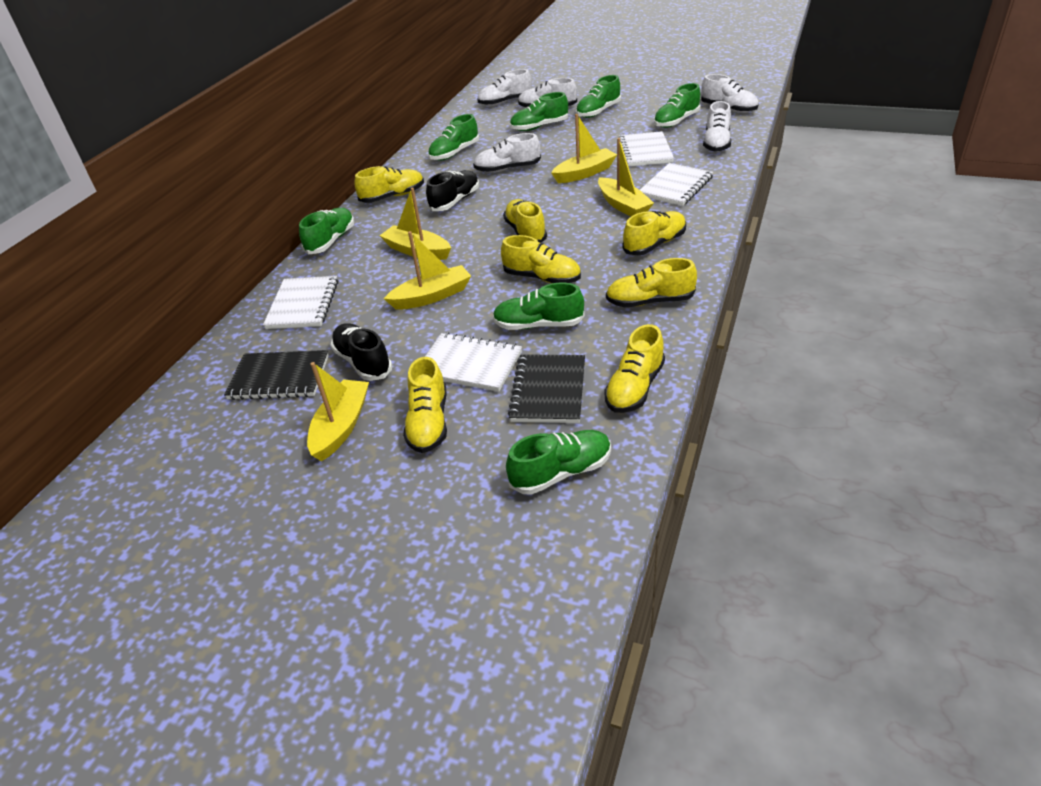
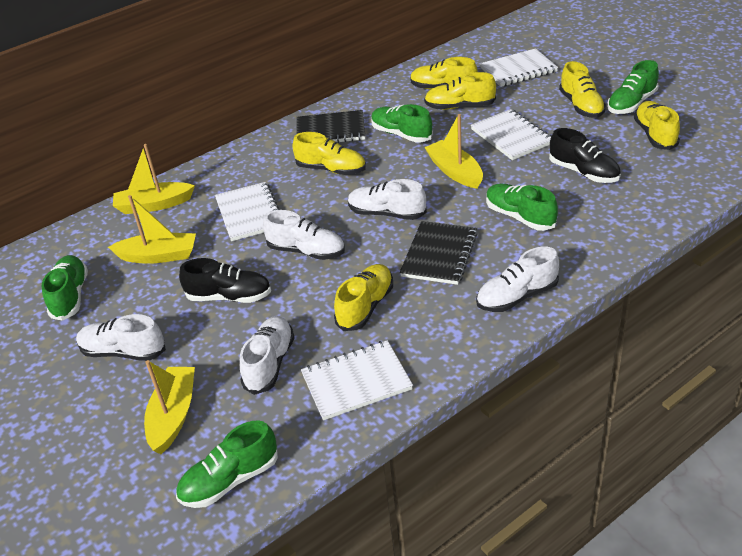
green shoe: 7 -> 5
yellow boat: 5 -> 4
yellow shoe: 7 -> 6

